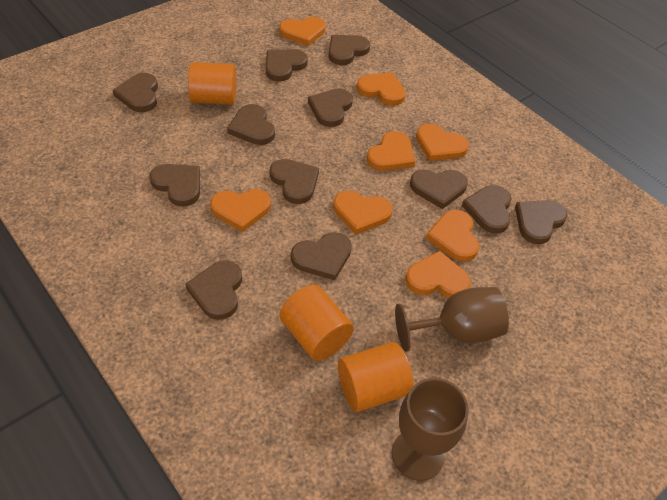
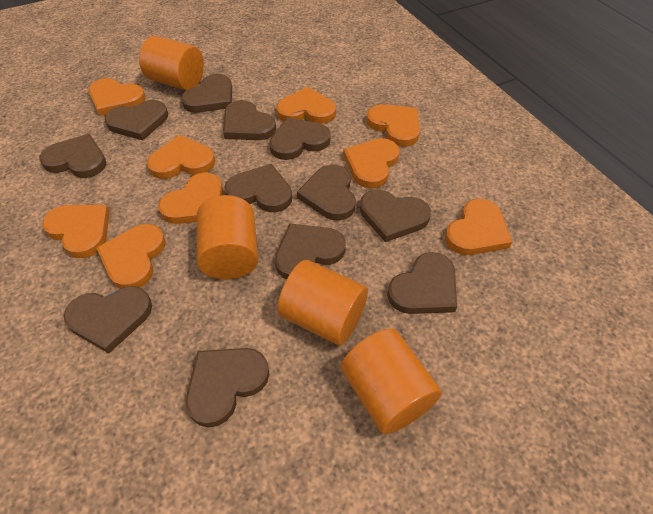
brown goblet: 2 -> 0
orange cylinder: 3 -> 4
orange heart: 8 -> 9

